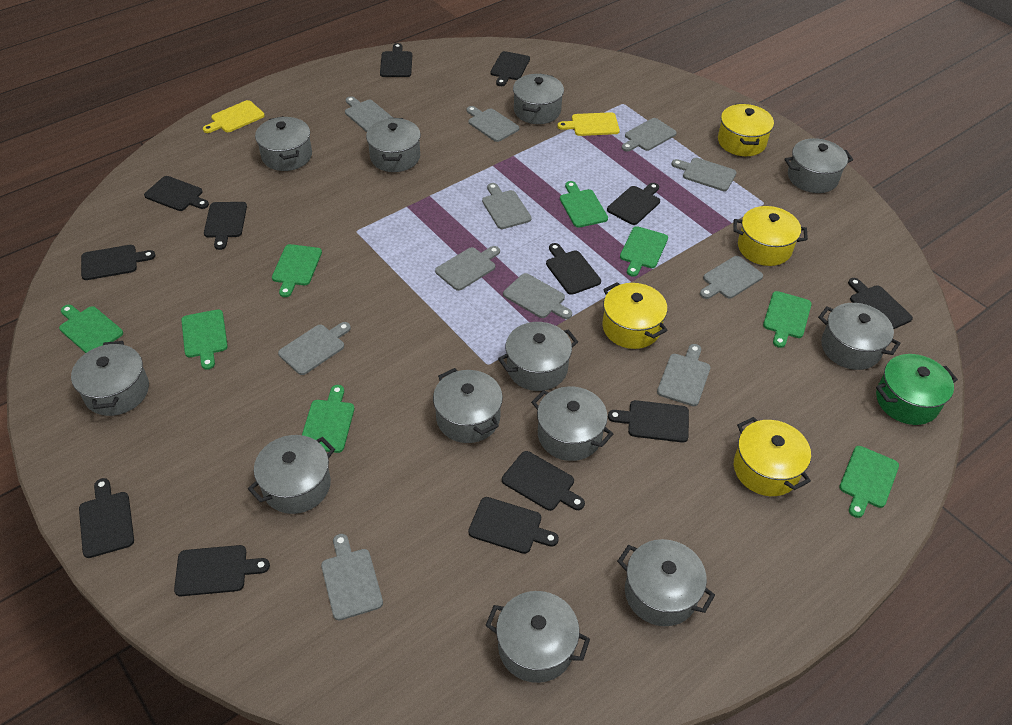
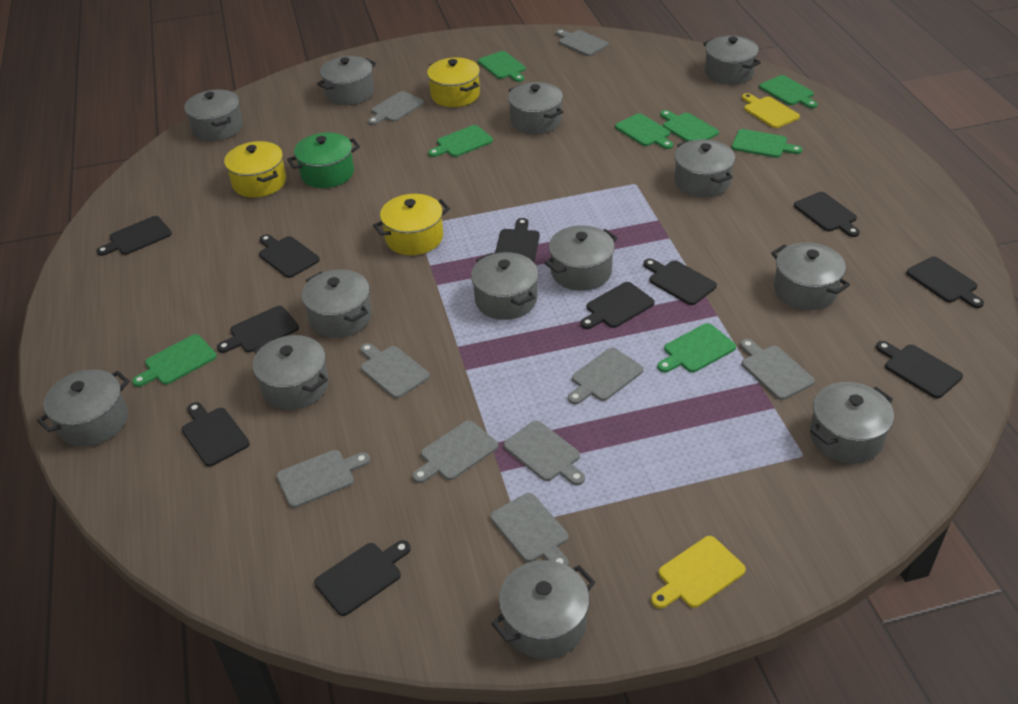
black cutting board: 13 -> 11
grey cutting board: 11 -> 9
grey pot: 12 -> 13
yellow pot: 4 -> 3

